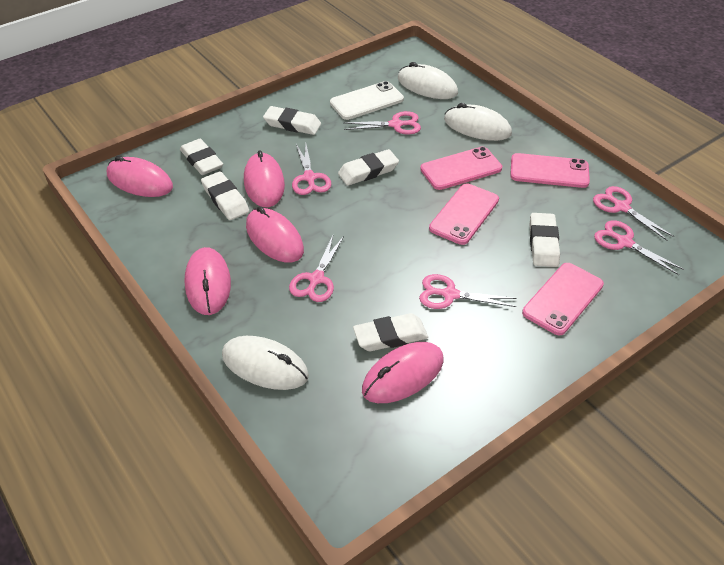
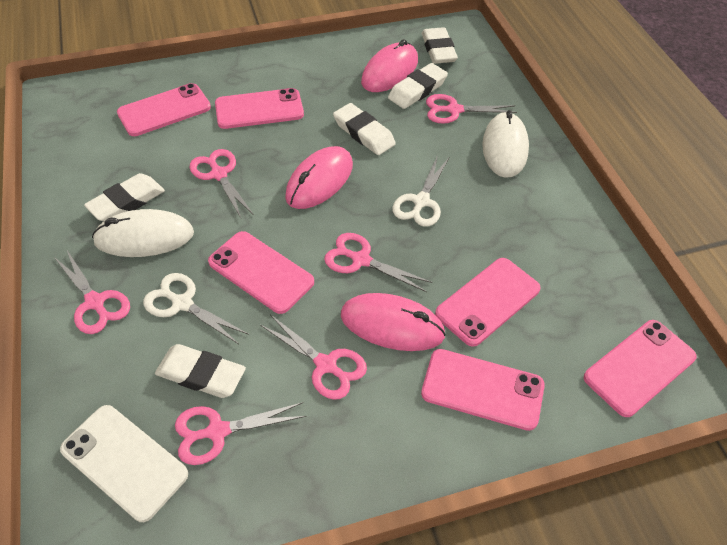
pink mouse: 5 -> 3
pink phone: 4 -> 6
white eraser: 6 -> 5
white mouse: 3 -> 2
white scissors: 0 -> 2

